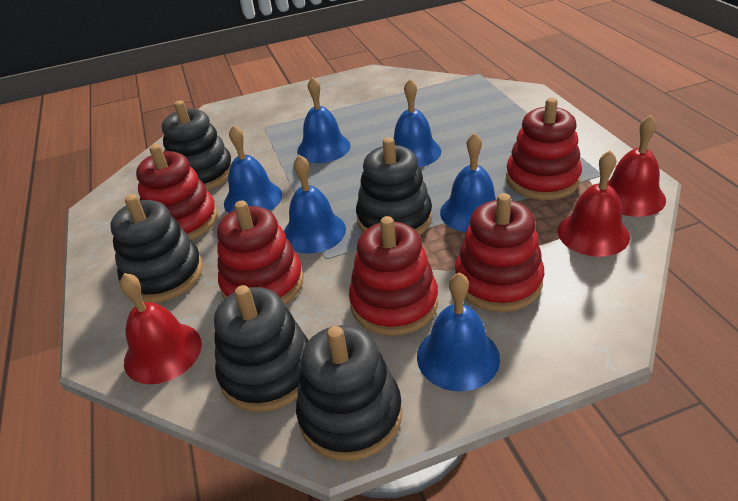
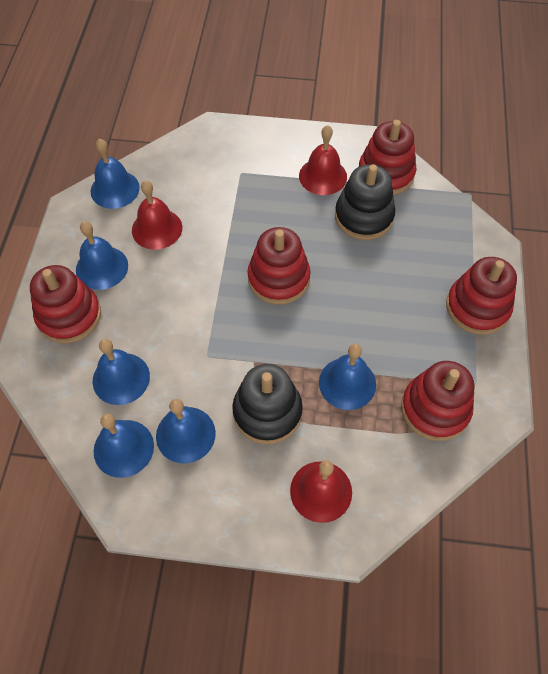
black stacking toy: 5 -> 2

